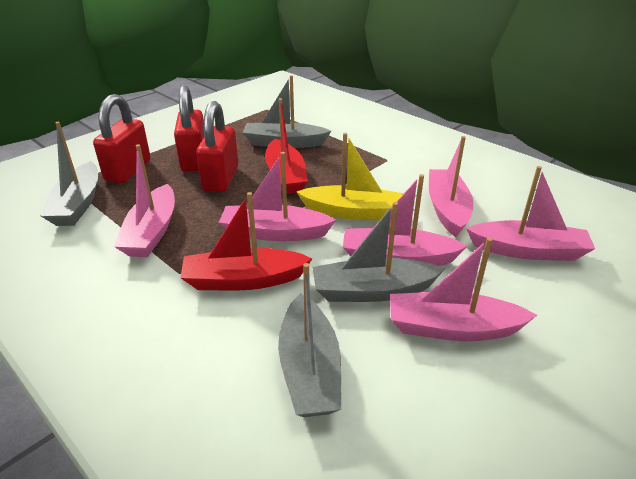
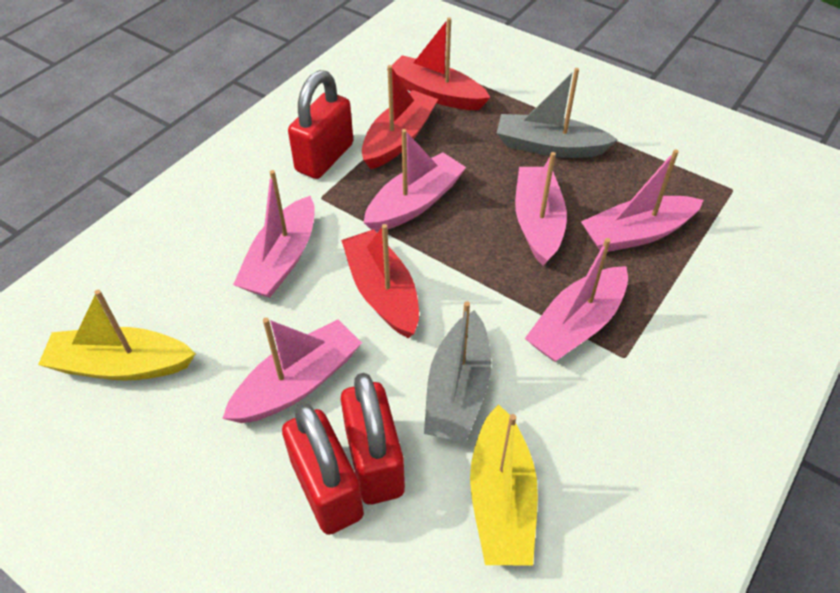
grey boat: 4 -> 2
red boat: 2 -> 3
yellow boat: 1 -> 2

